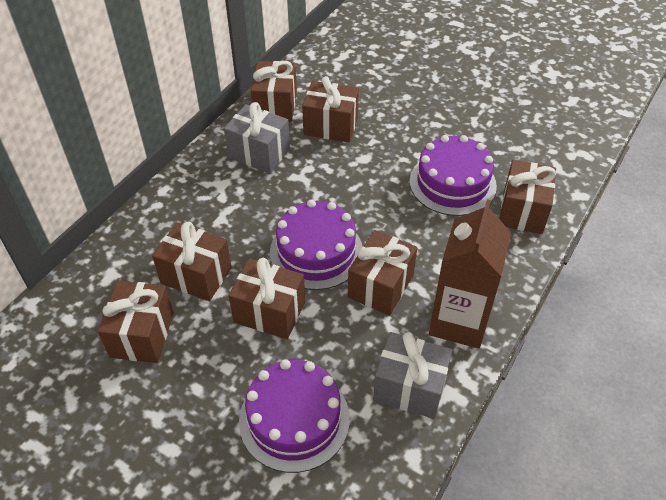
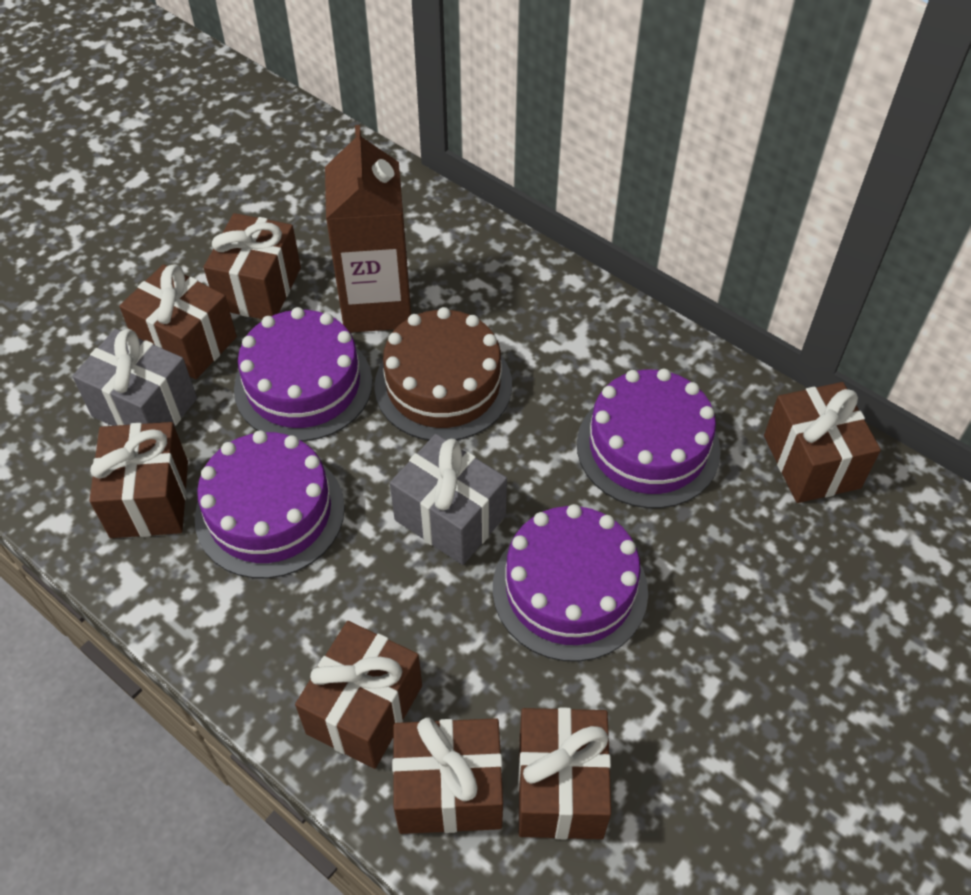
brown cake: 0 -> 1
purple cake: 3 -> 4

